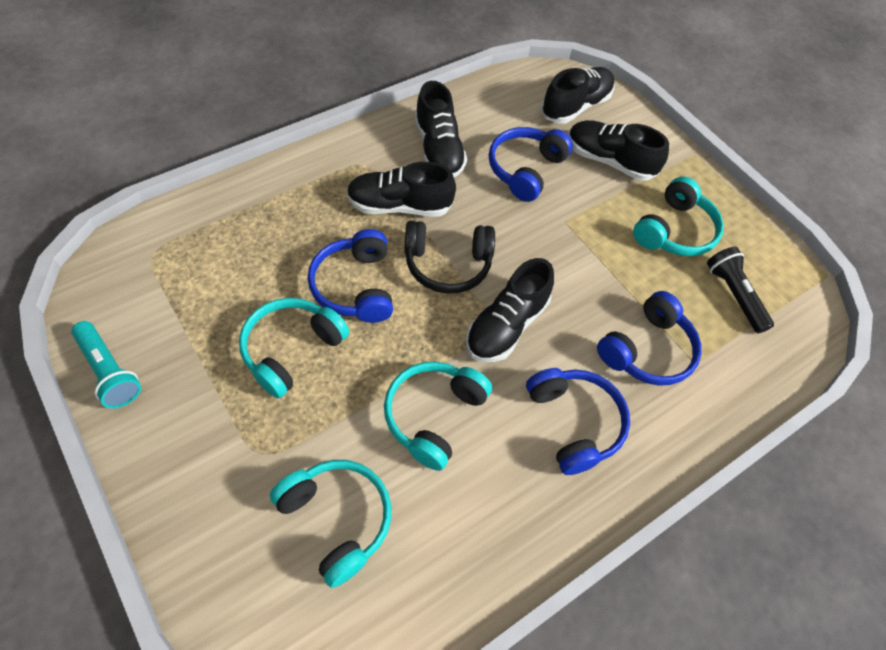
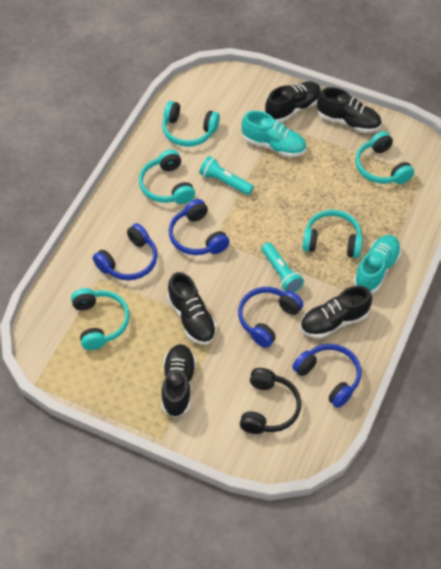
black flashlight: 1 -> 0
turquoise flashlight: 1 -> 2
turquoise headphones: 4 -> 5
turquoise shoe: 0 -> 2

